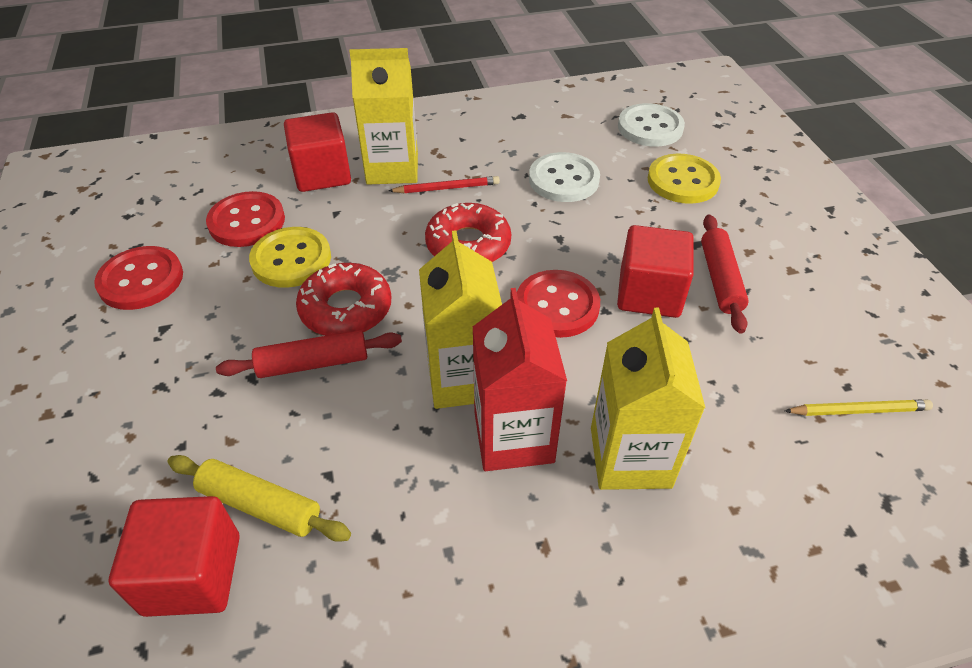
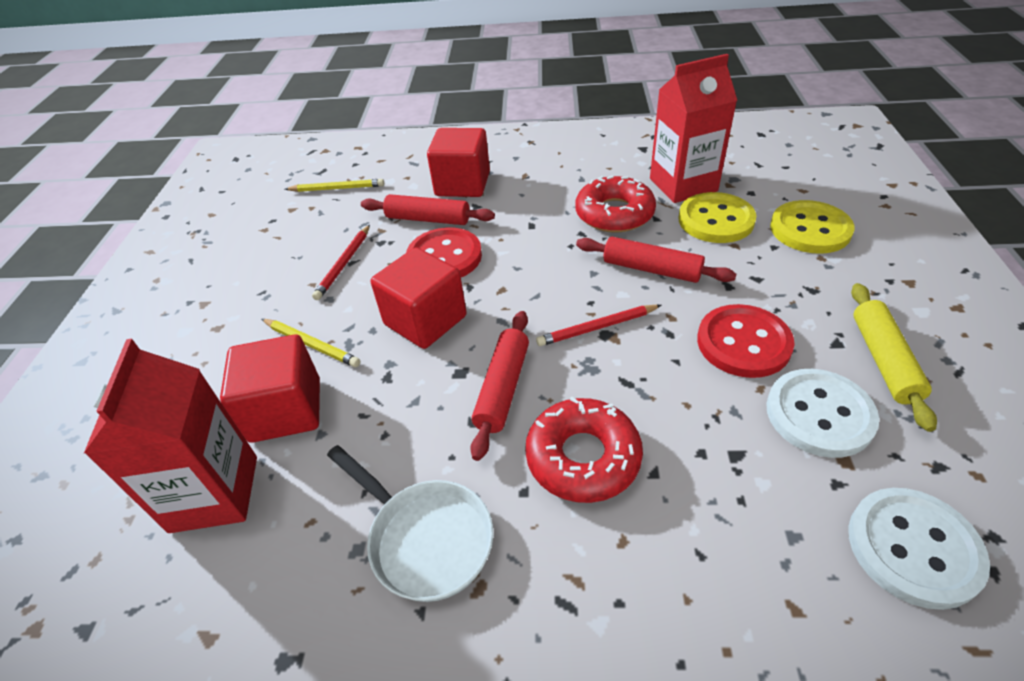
red button: 3 -> 2
red carton: 1 -> 2
red pencil: 1 -> 2
red rolling pin: 2 -> 3
white pan: 0 -> 1
yellow carton: 3 -> 0
yellow pencil: 1 -> 2

